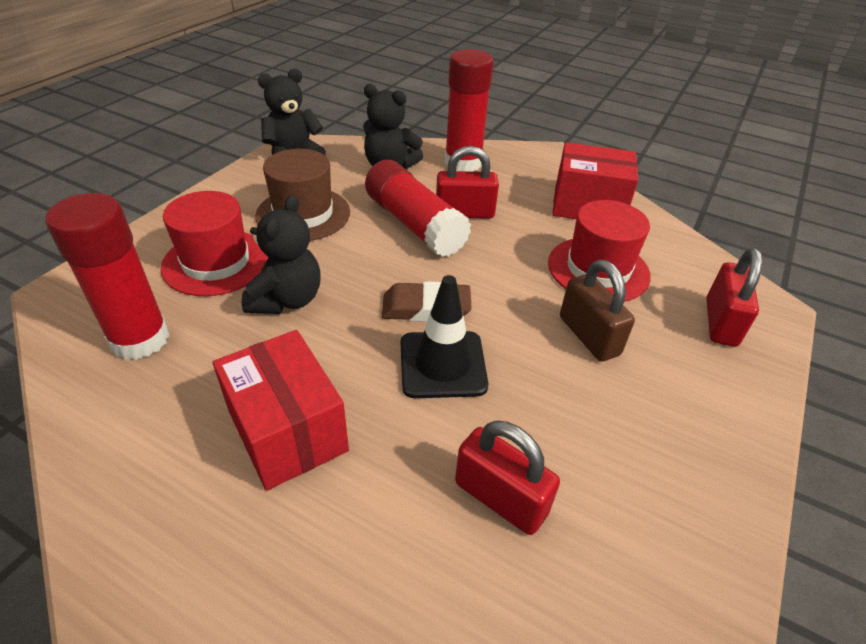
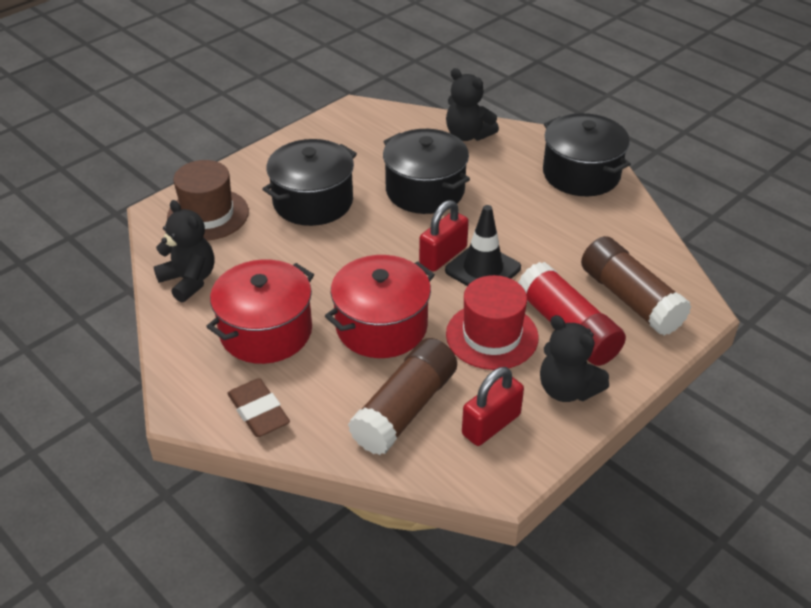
black pot: 0 -> 3
brown glue stick: 0 -> 2
brown padlock: 1 -> 0
red box: 2 -> 0
red glue stick: 3 -> 1
red hat: 2 -> 1
red padlock: 3 -> 2
red pot: 0 -> 2

